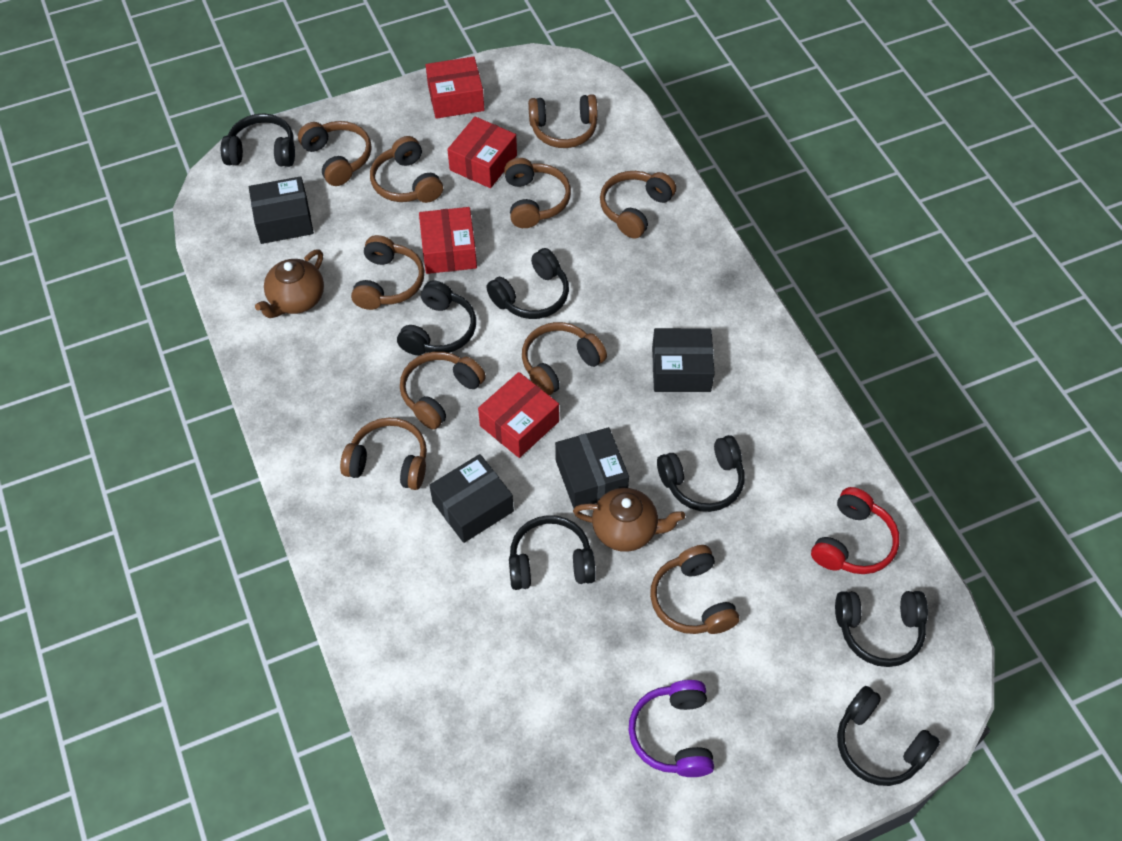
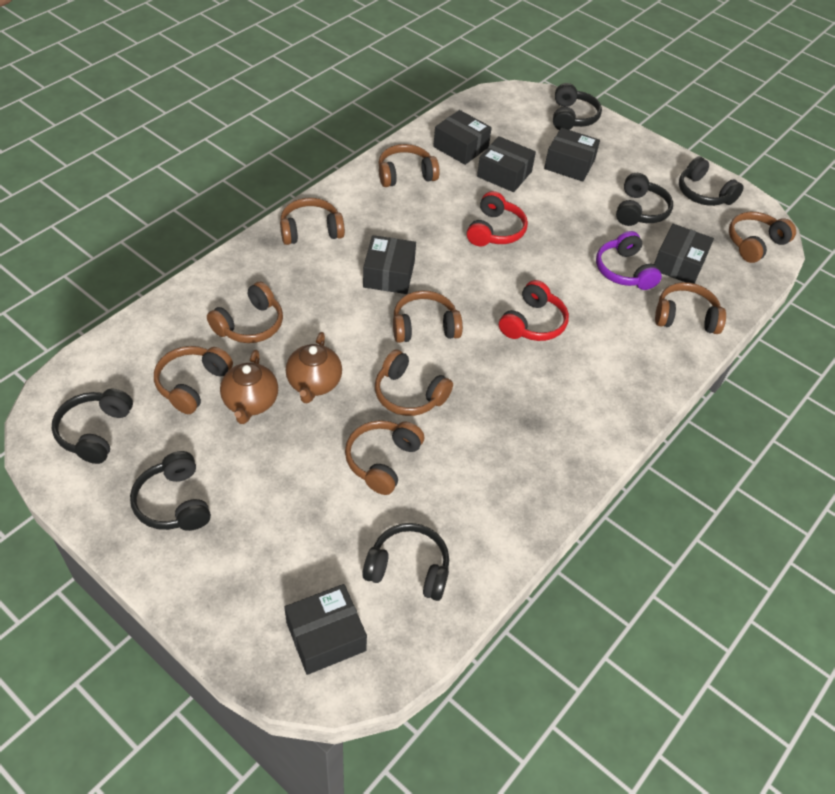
black box: 4 -> 6
black headphones: 7 -> 6
brown headphones: 10 -> 9
red box: 4 -> 0
red headphones: 1 -> 2

